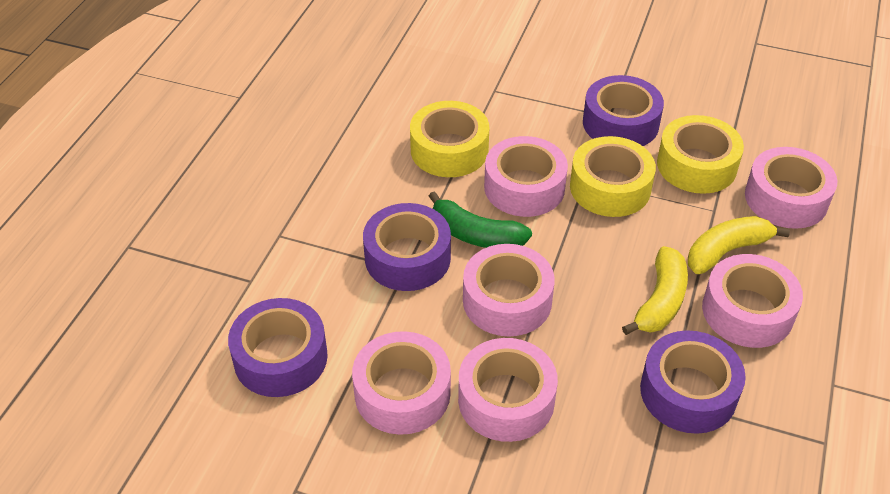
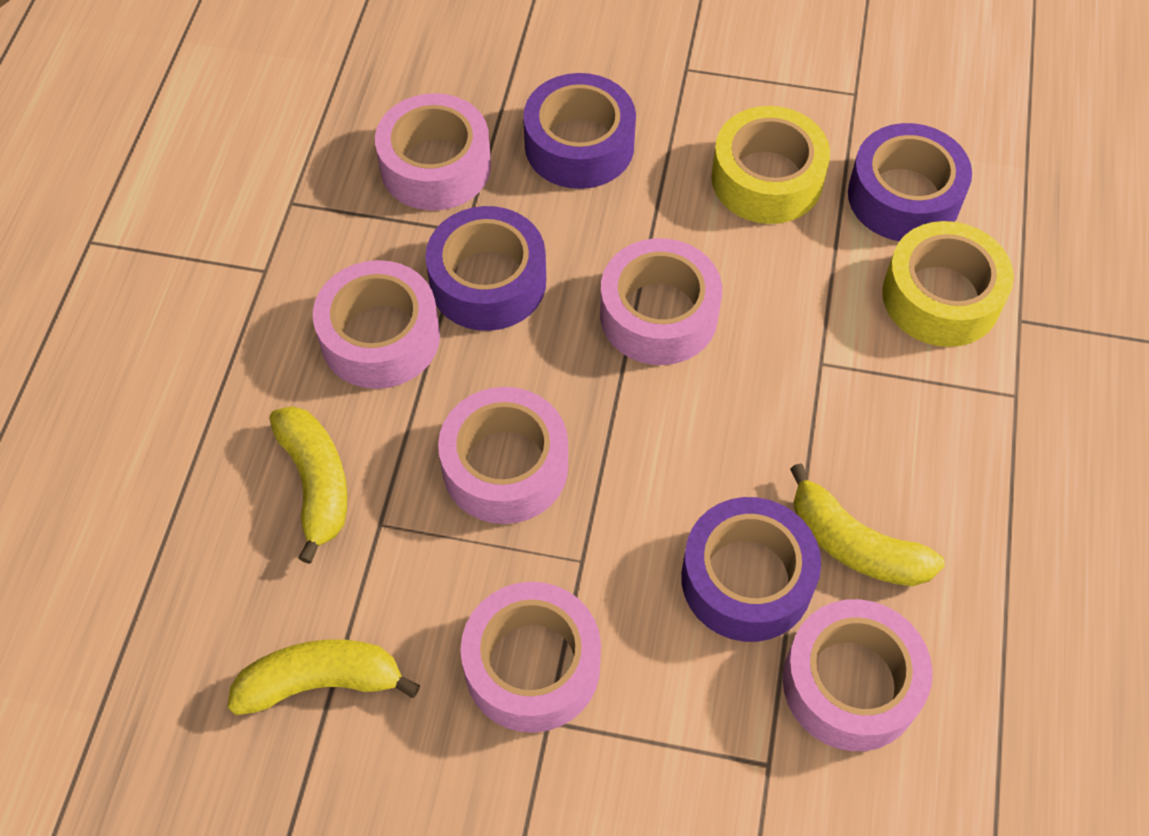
green banana: 1 -> 0
yellow banana: 2 -> 3
yellow tape: 3 -> 2

